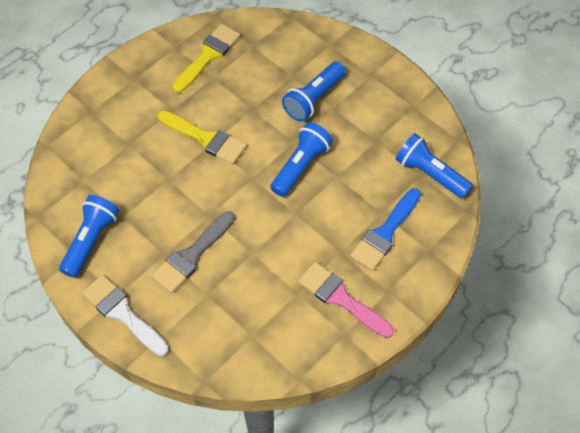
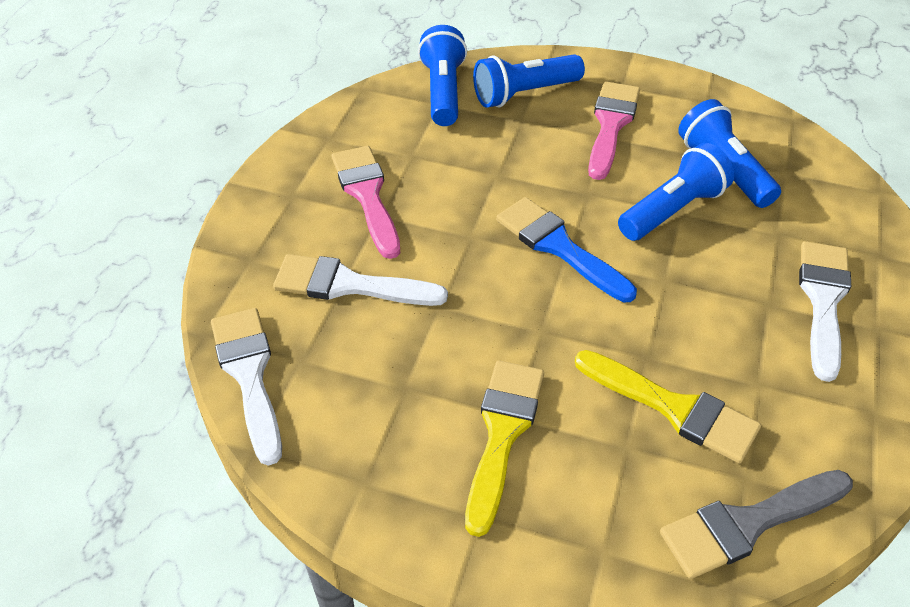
pink brush: 1 -> 2
white brush: 1 -> 3

